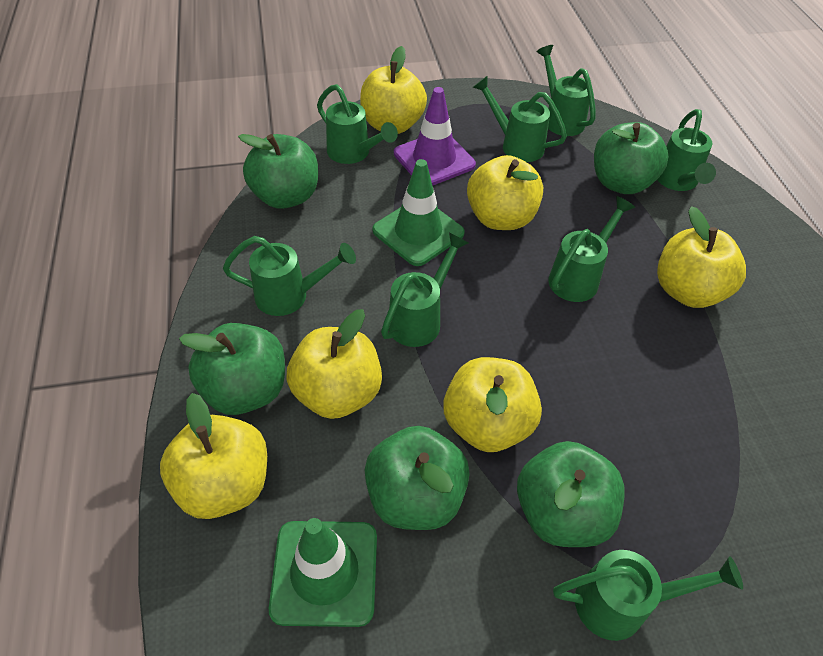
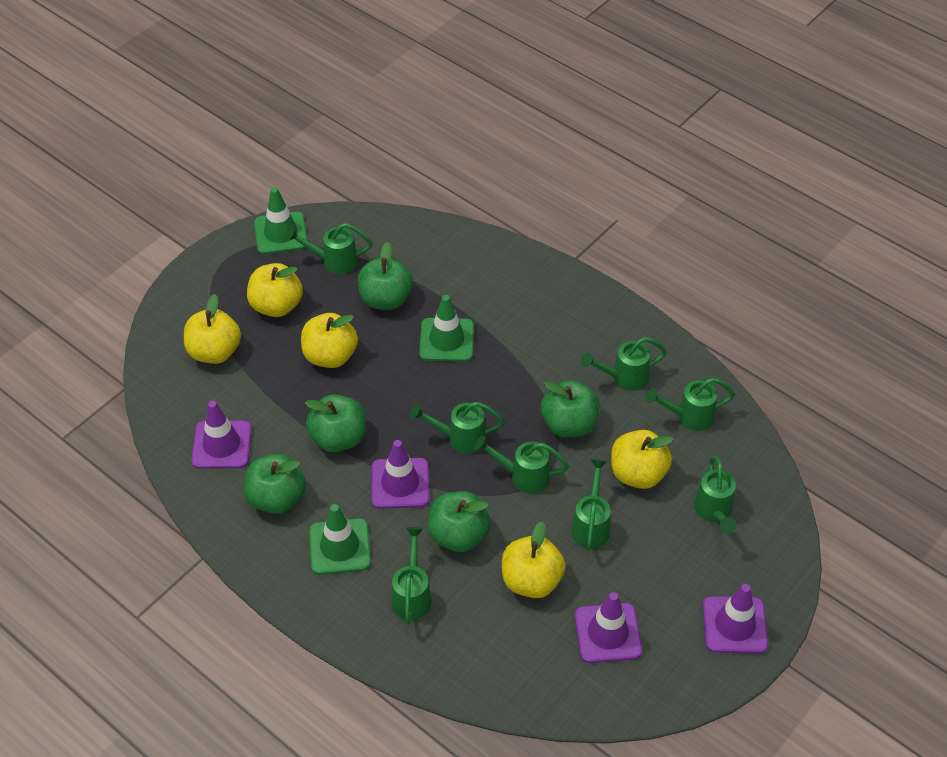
green traffic cone: 2 -> 3
purple traffic cone: 1 -> 4
yellow apple: 6 -> 5

